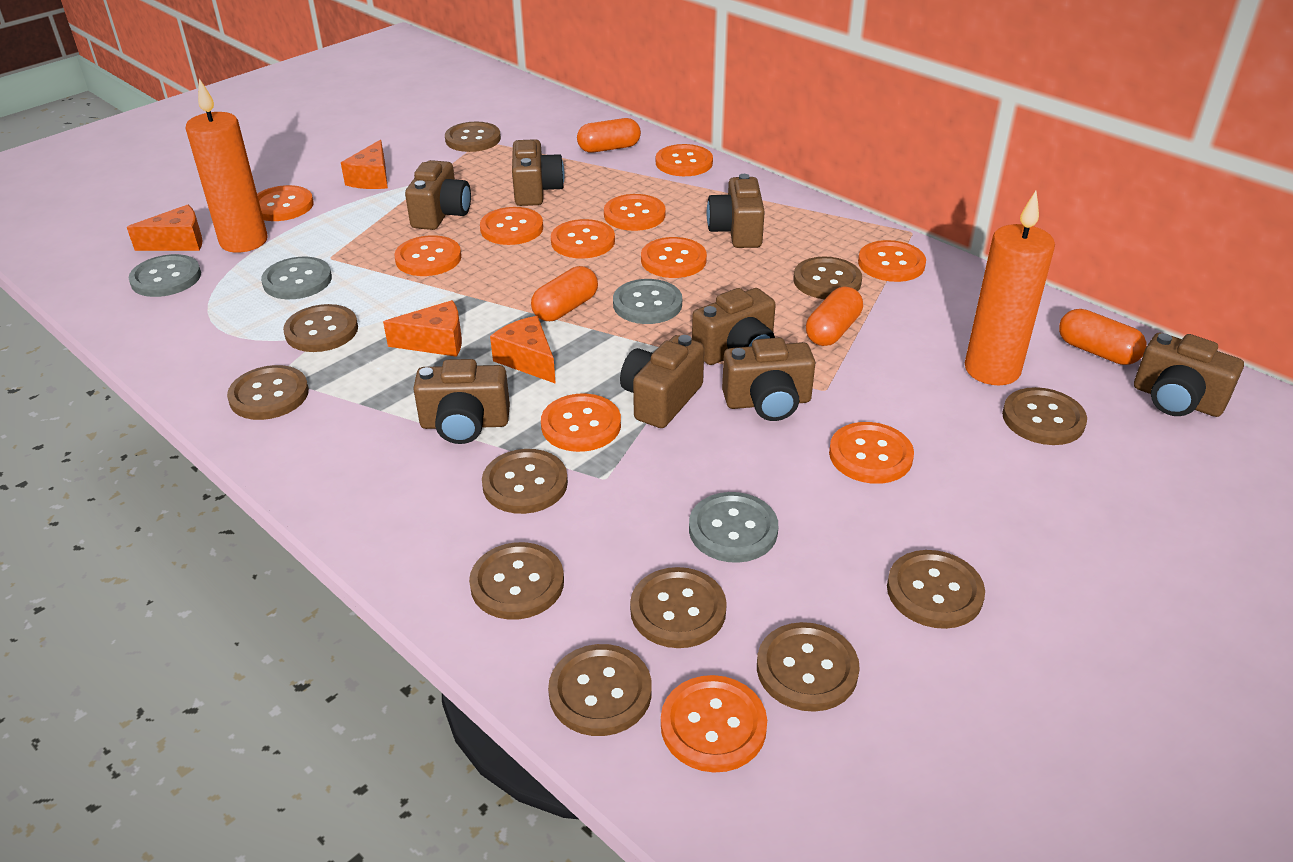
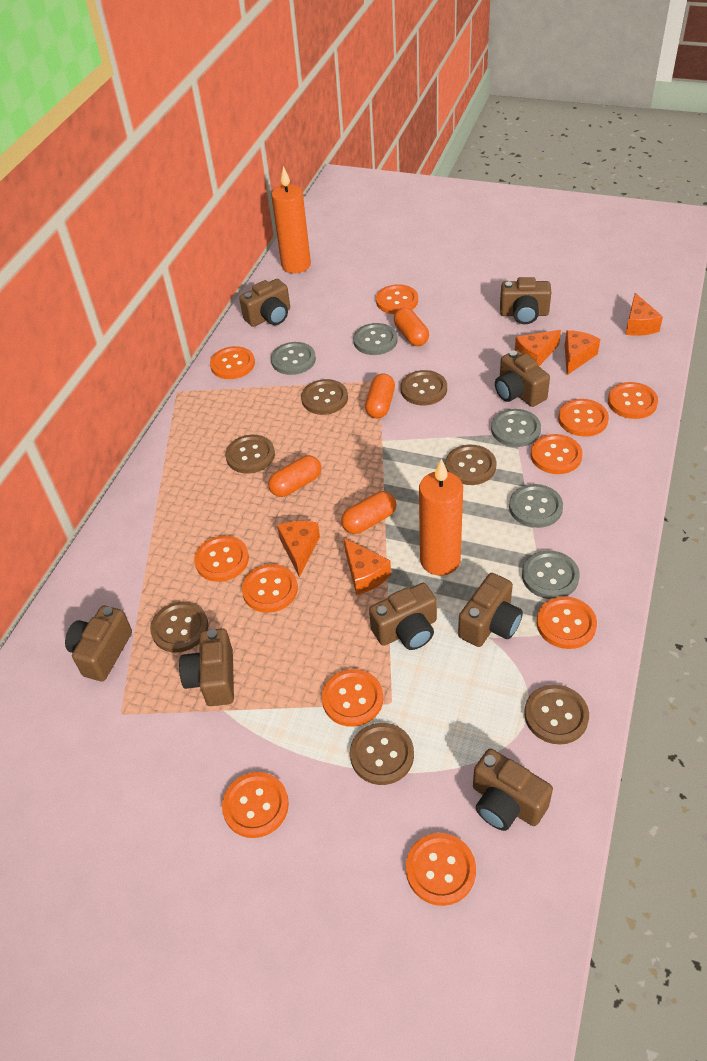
brown button: 11 -> 7
grey button: 4 -> 5
orange cheese: 4 -> 5

